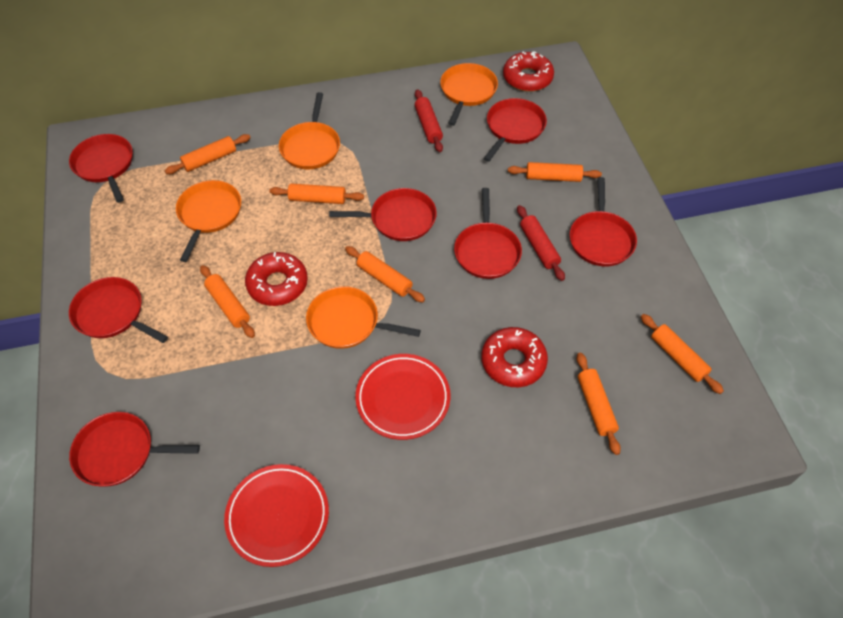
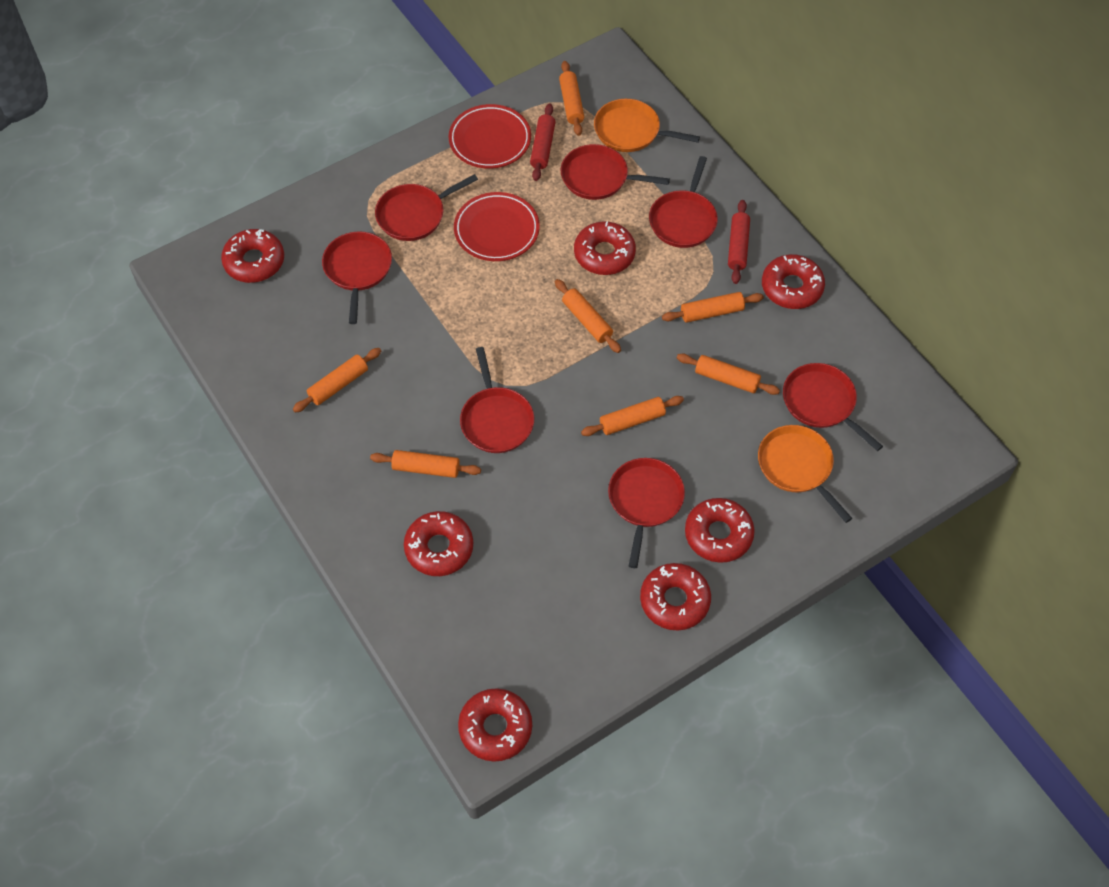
orange pan: 4 -> 2
red donut: 3 -> 7

